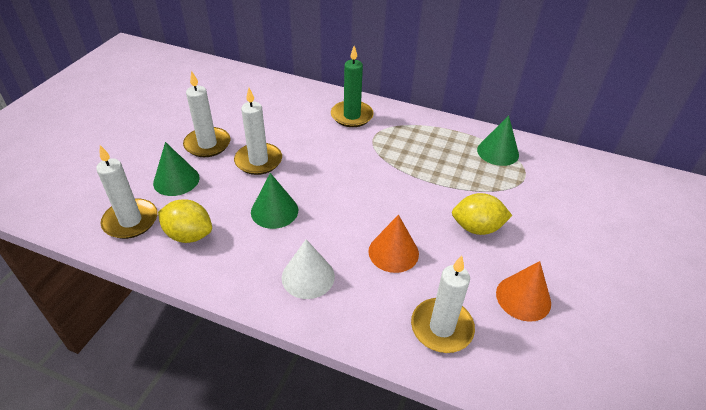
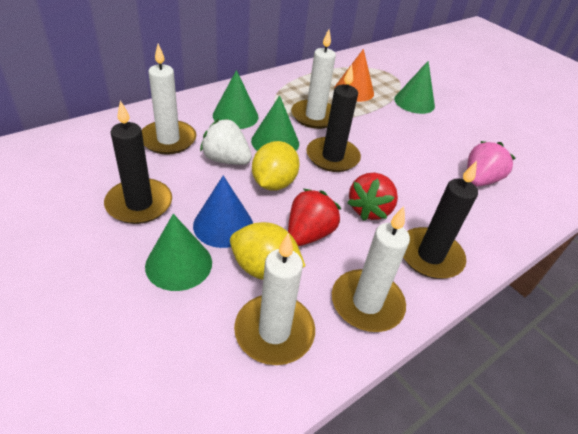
black candle: 0 -> 3
blue cone: 0 -> 1
green candle: 1 -> 0
green cone: 3 -> 4
orange cone: 2 -> 1
pink strawberry: 0 -> 1
red strawberry: 0 -> 2
white cone: 1 -> 0
white strawberry: 0 -> 1

